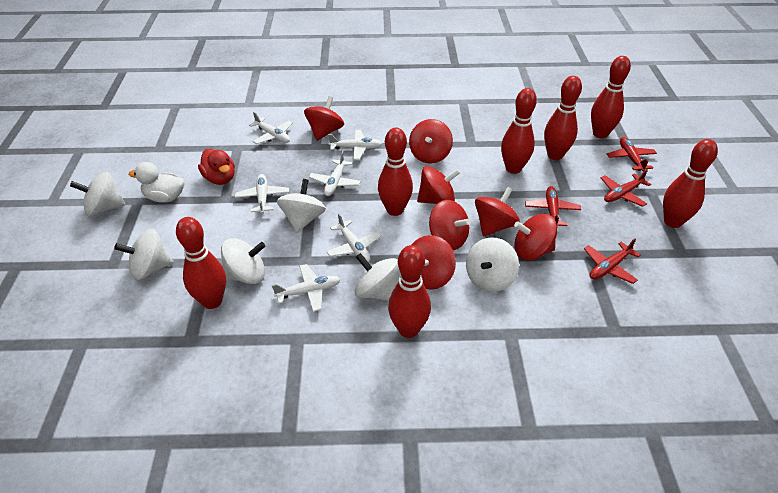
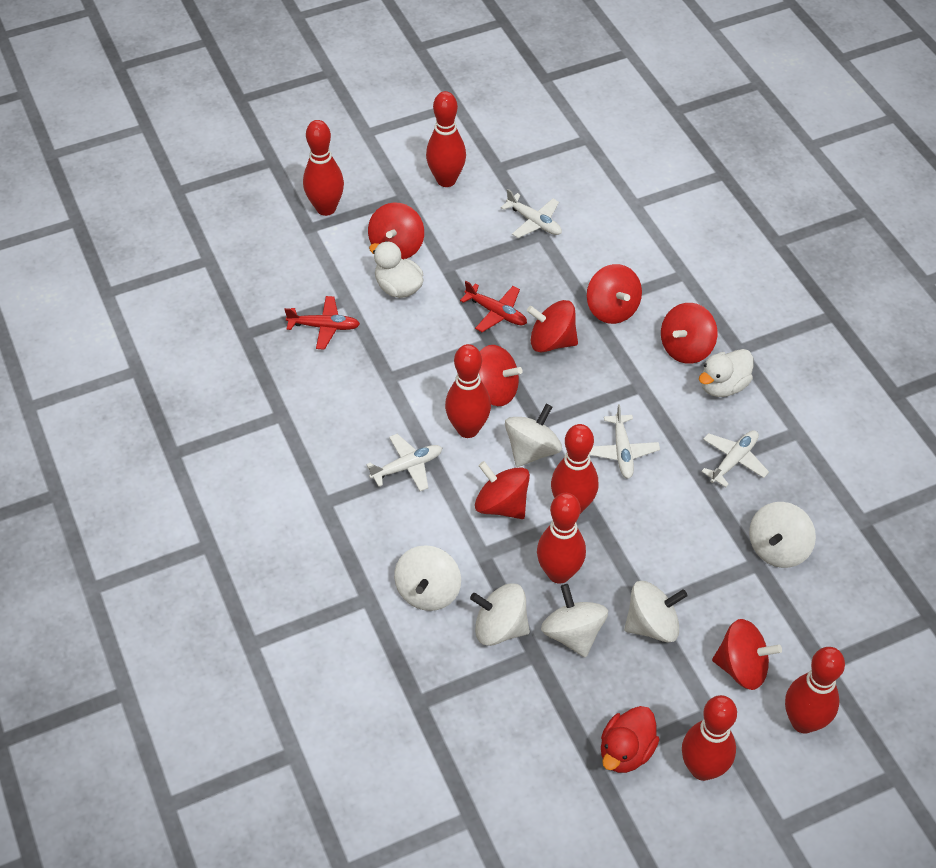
red plane: 4 -> 2
white duck: 1 -> 2
white plane: 6 -> 4

